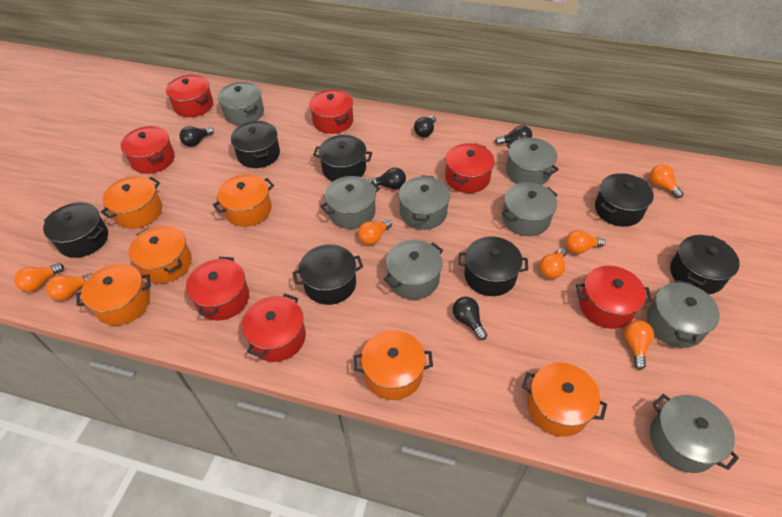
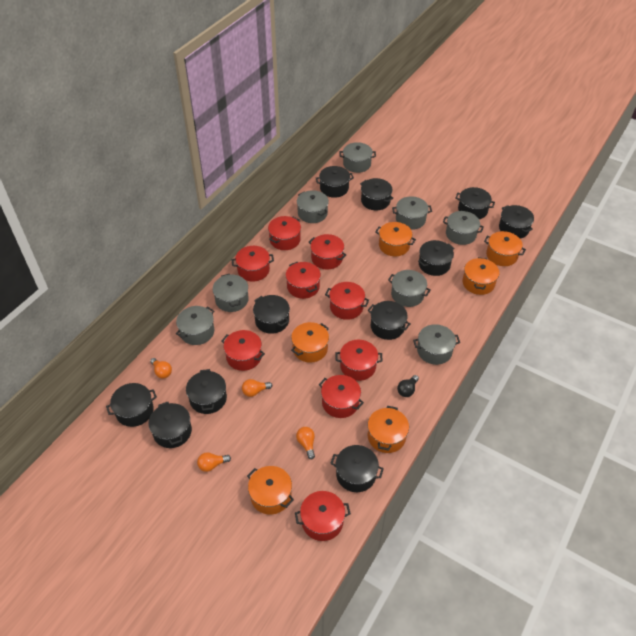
black light bulb: 5 -> 1
black pot: 7 -> 11
orange light bulb: 7 -> 4
red pot: 7 -> 9

